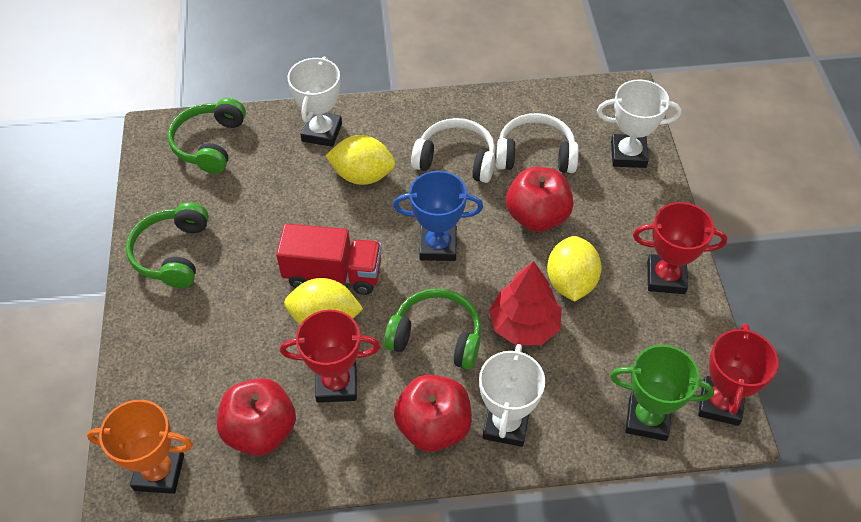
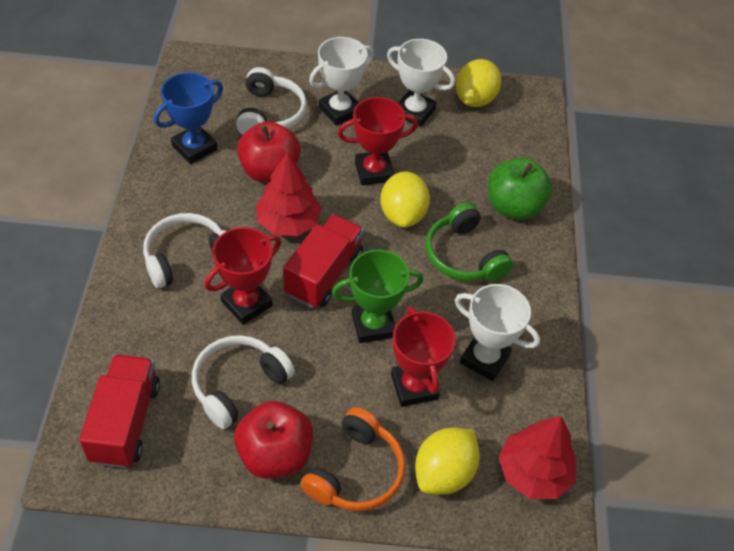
green apple: 0 -> 1
green headphones: 3 -> 1
orange headphones: 0 -> 1
orange trophy: 1 -> 0
red apple: 3 -> 2
red tree: 1 -> 2
red truck: 1 -> 2
white headphones: 2 -> 3

